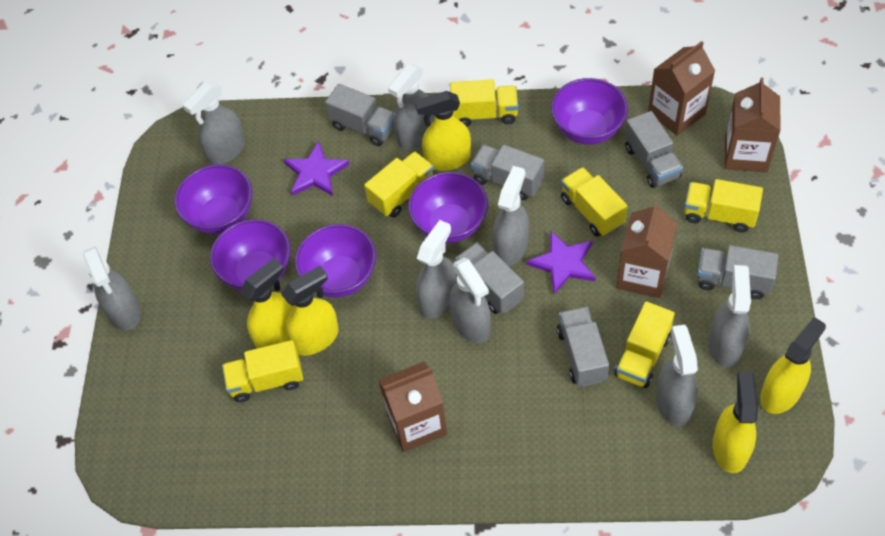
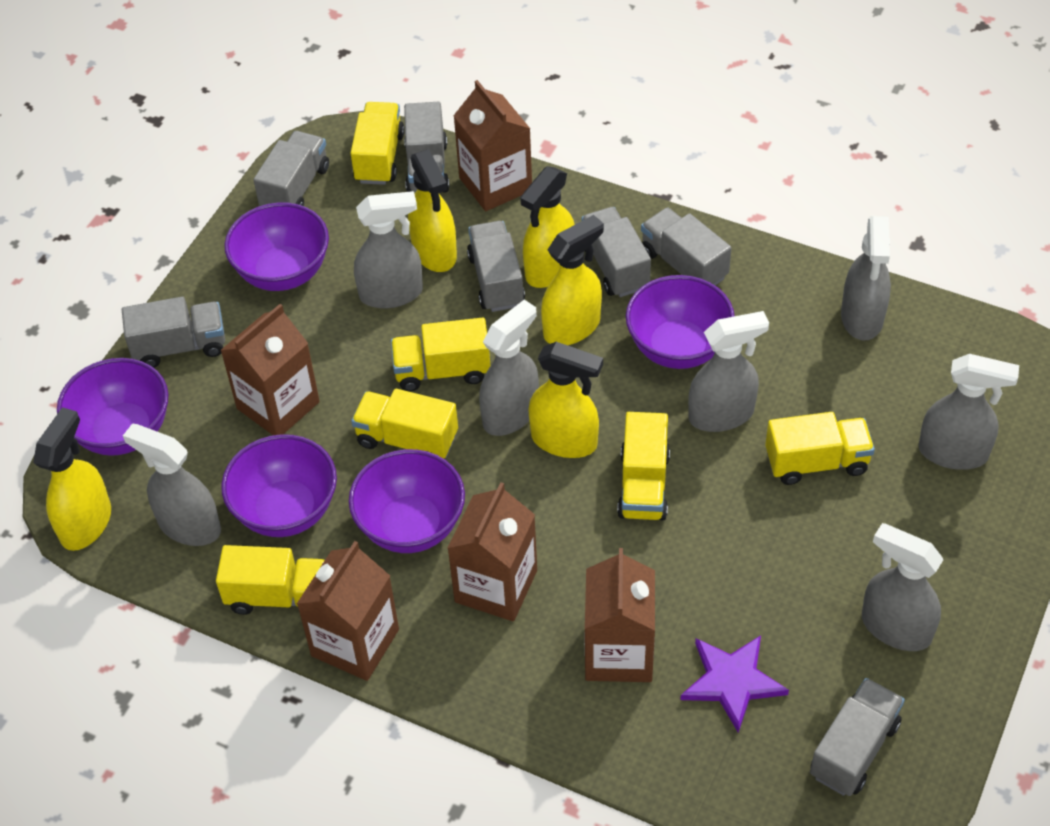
brown carton: 4 -> 5
grey spray bottle: 8 -> 7
grey truck: 6 -> 7
purple star: 2 -> 1

